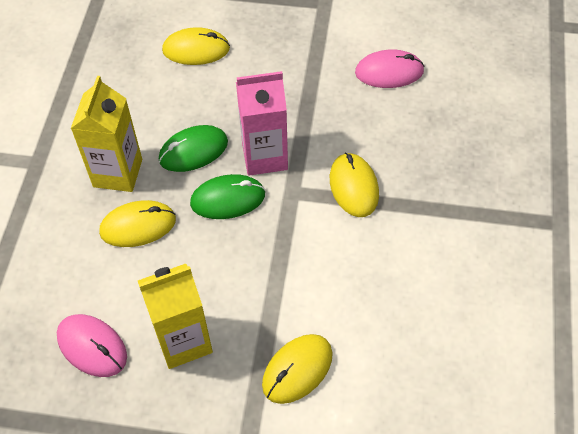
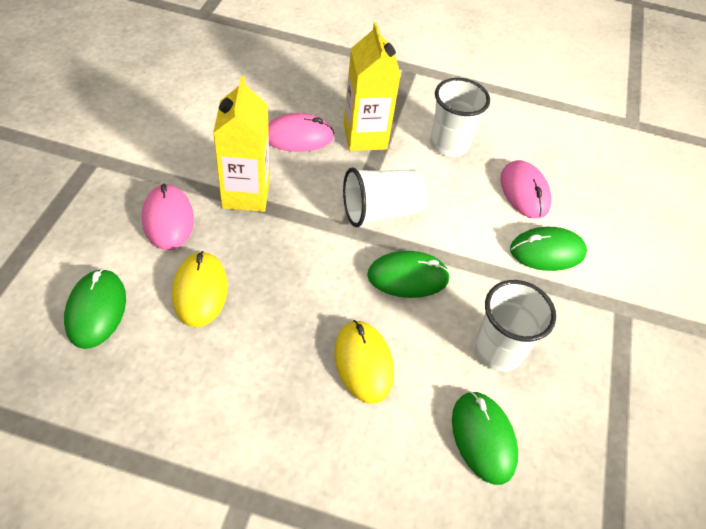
green mouse: 2 -> 4
pink carton: 1 -> 0
pink mouse: 2 -> 3
white cup: 0 -> 3
yellow mouse: 4 -> 2

